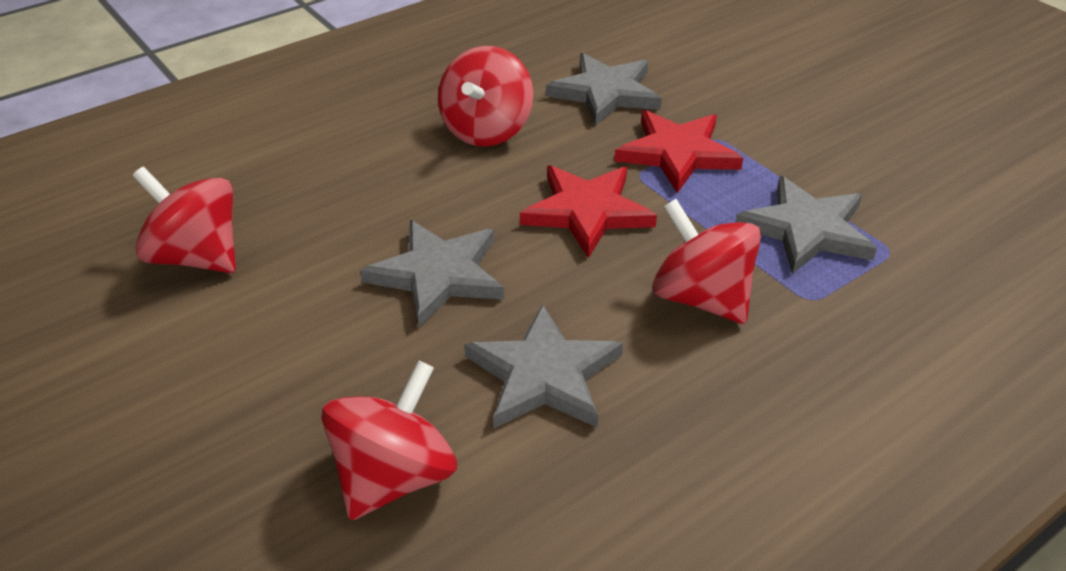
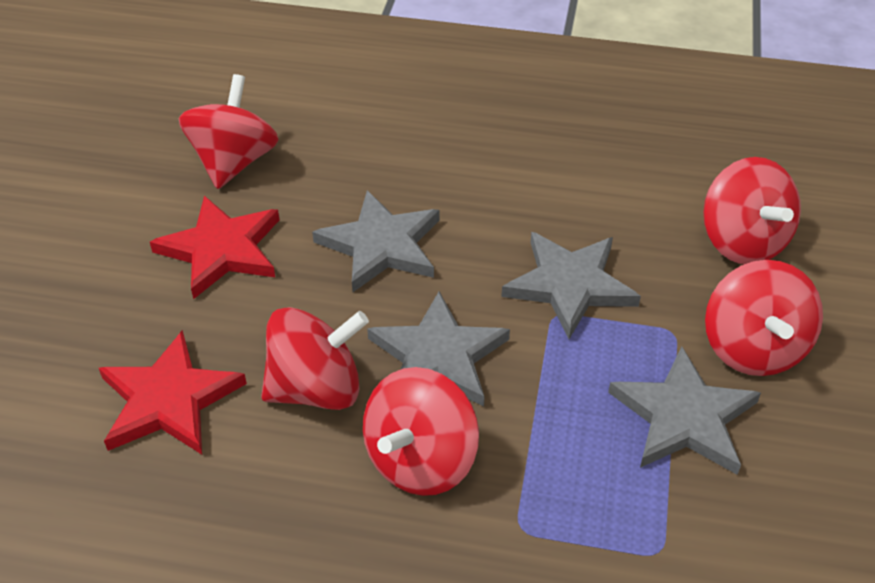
red spinning top: 4 -> 5

